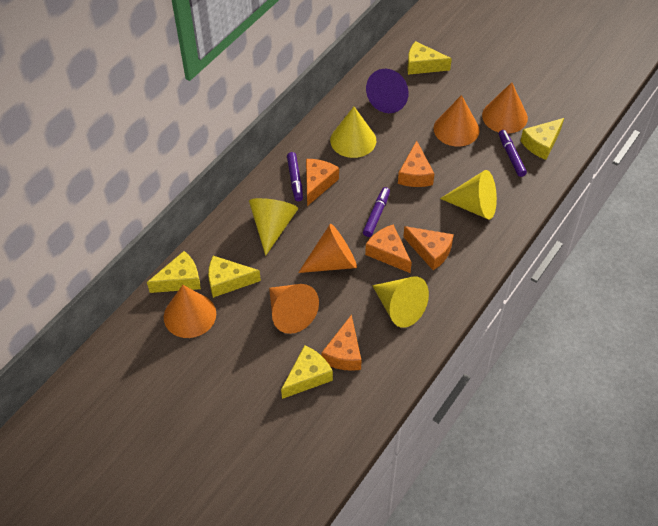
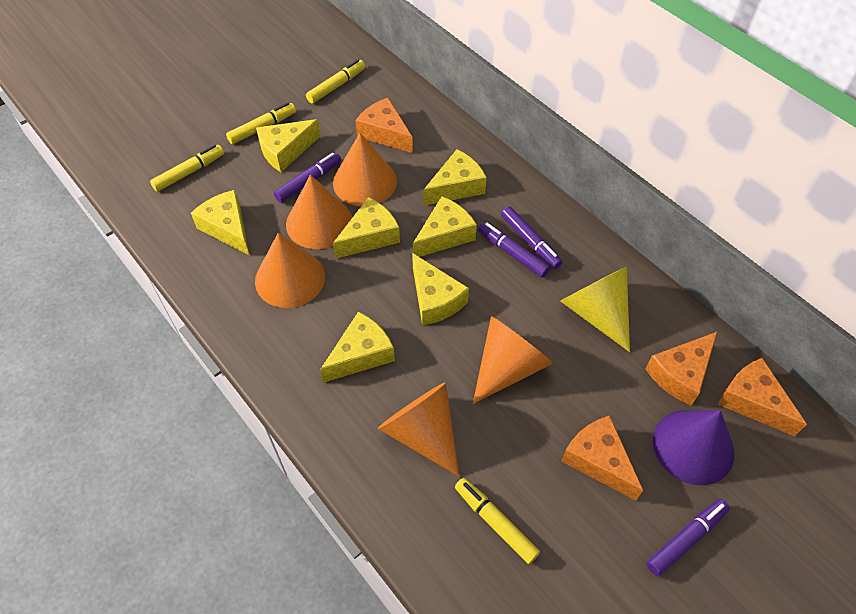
orange cheese: 5 -> 4
purple marker: 3 -> 4
yellow cheese: 5 -> 7
yellow cone: 4 -> 1
yellow marker: 0 -> 4

